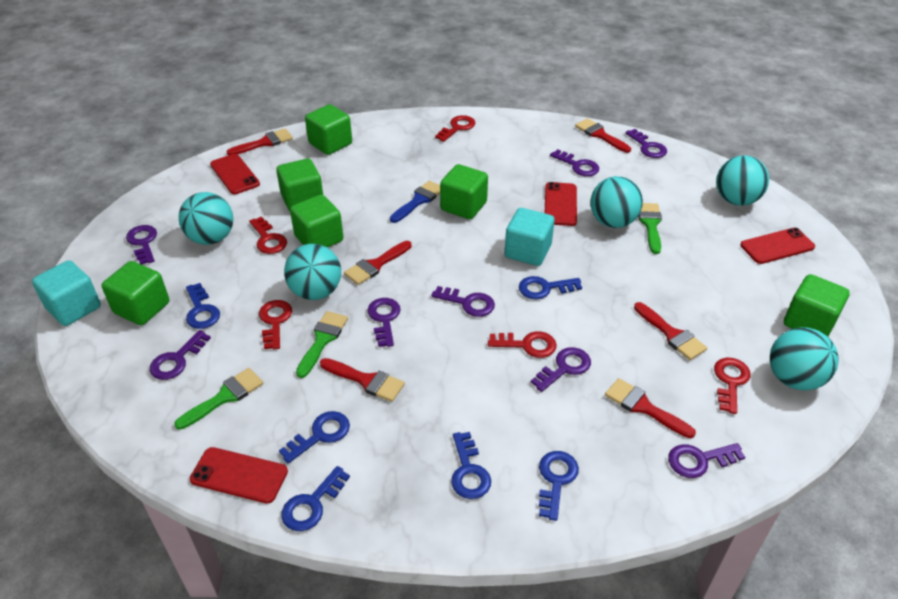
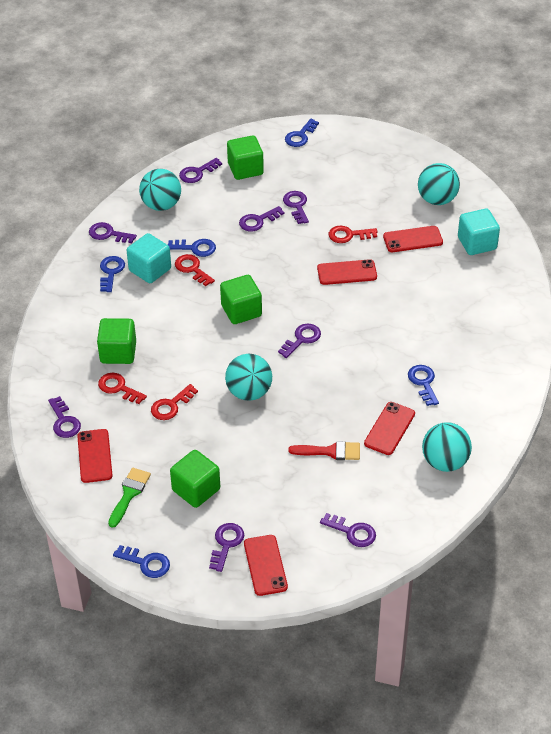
blue brush: 1 -> 0
blue key: 6 -> 5
green brush: 3 -> 1
green cube: 6 -> 4
red brush: 6 -> 1
red key: 5 -> 4
red phone: 4 -> 5
turquoise ball: 5 -> 4

